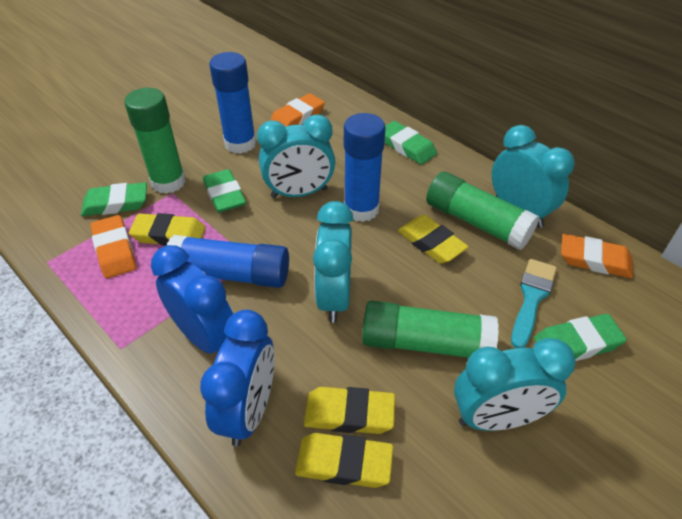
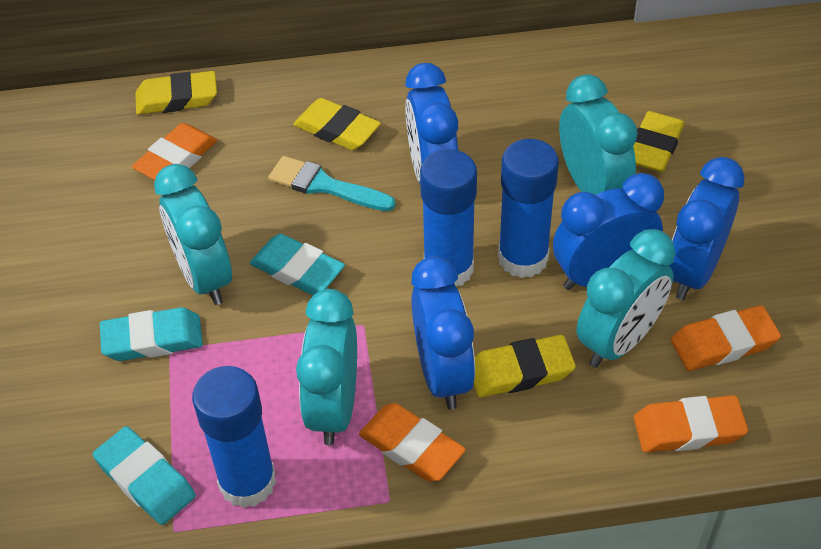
blue clock: 2 -> 4
green eraser: 4 -> 0
green glue stick: 3 -> 0
orange eraser: 3 -> 4
turquoise eraser: 0 -> 3

